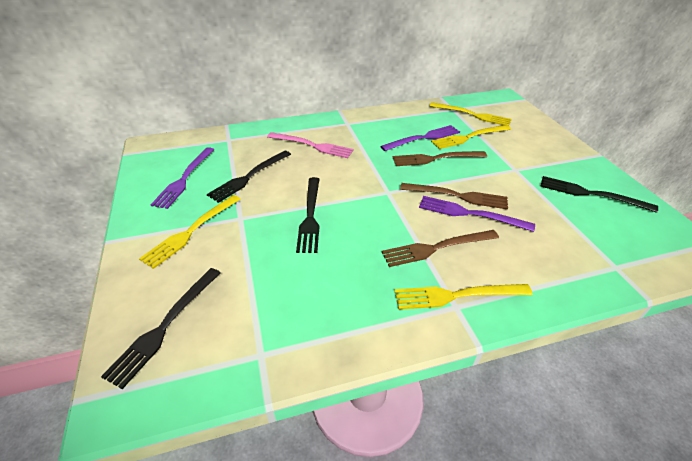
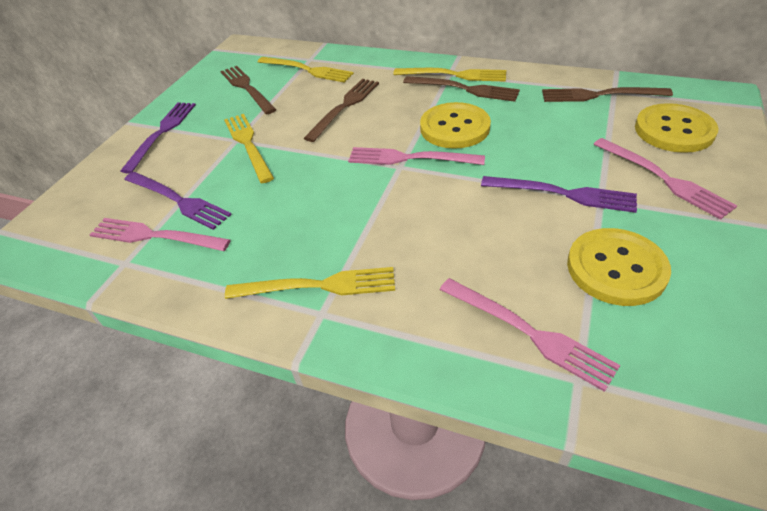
black fork: 4 -> 0
brown fork: 3 -> 4
pink fork: 1 -> 4
yellow button: 0 -> 3

